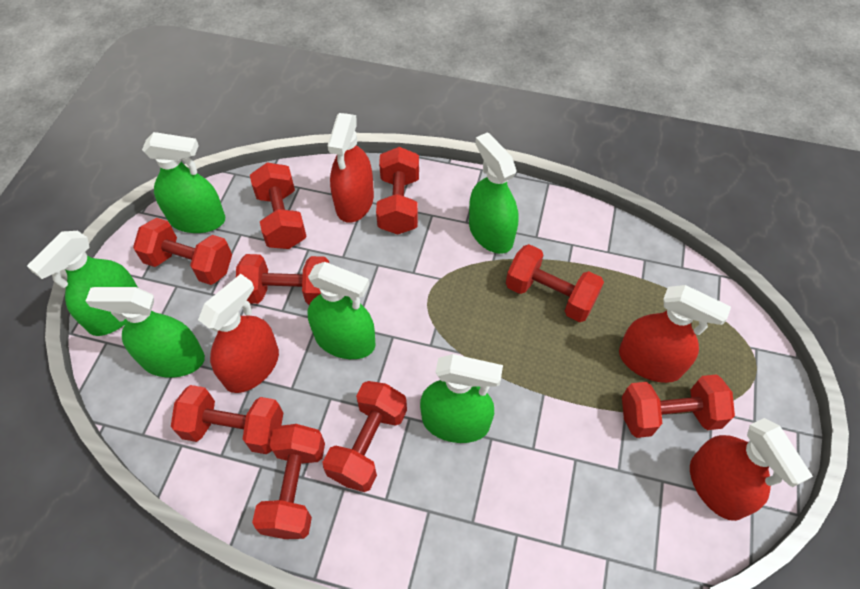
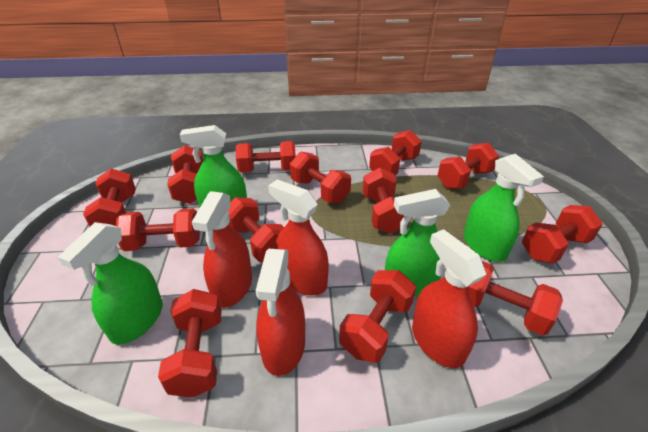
green spray bottle: 6 -> 4
red dumbbell: 9 -> 13

